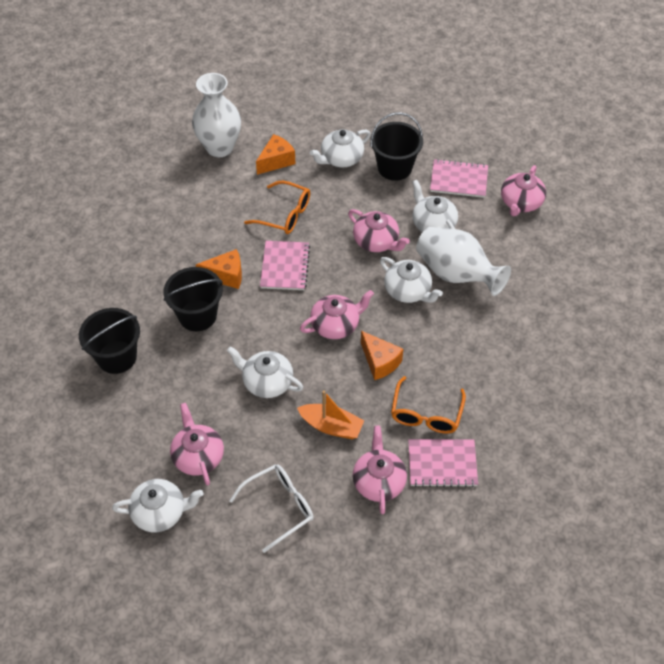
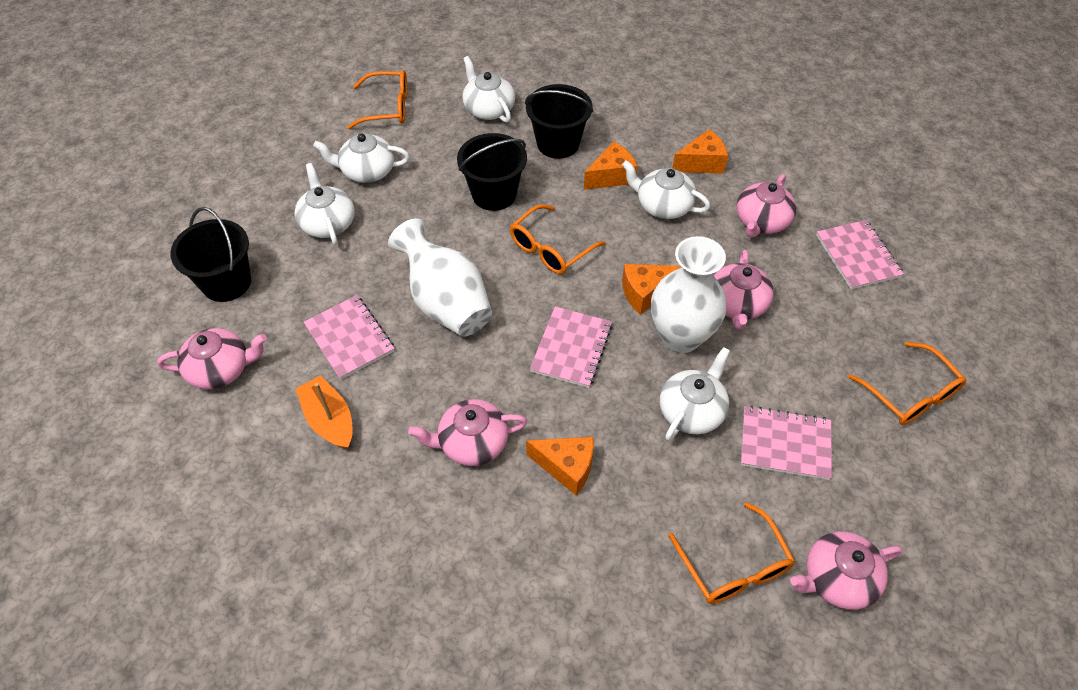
orange cheese: 3 -> 4
orange glasses: 2 -> 4
pink notebook: 3 -> 4
white glasses: 1 -> 0

